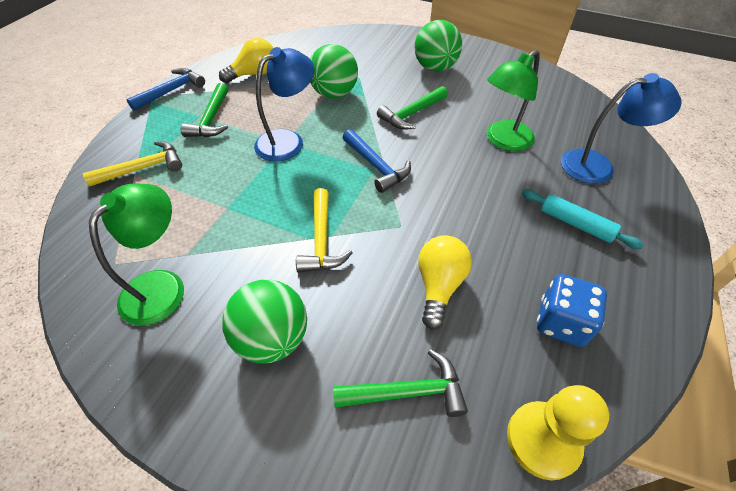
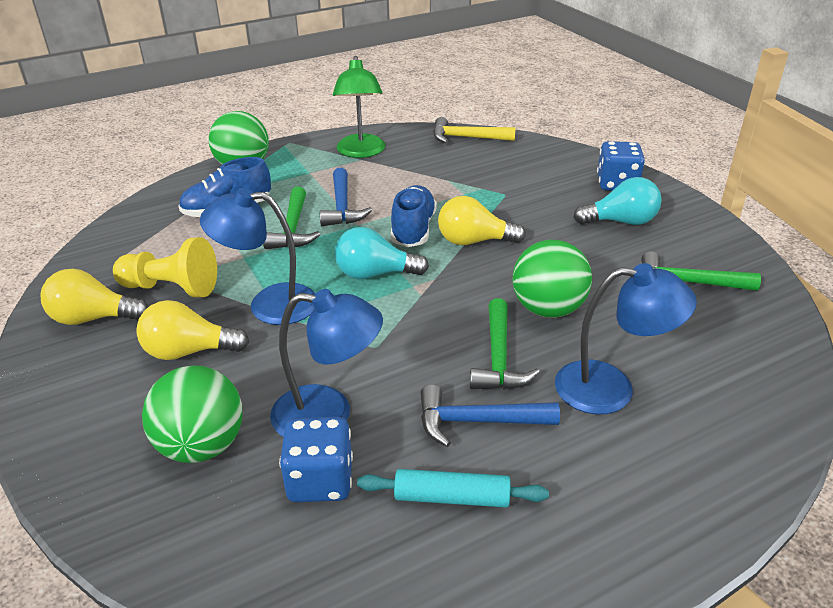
blue dice: 1 -> 2
blue lamp: 2 -> 3
blue shoe: 0 -> 2
green lamp: 2 -> 1
turquoise light bulb: 0 -> 2
yellow hammer: 2 -> 1
yellow light bulb: 2 -> 3

